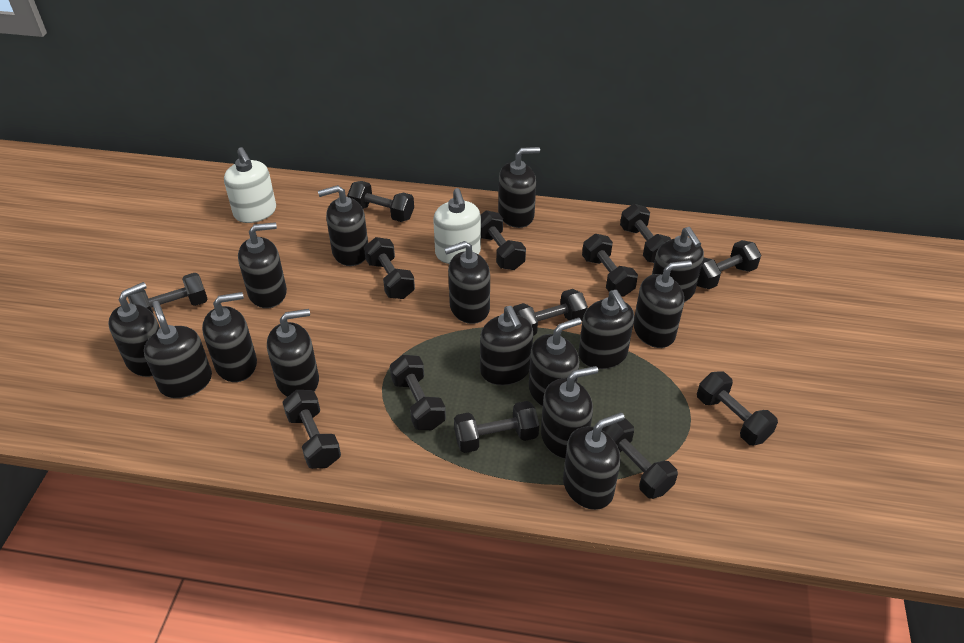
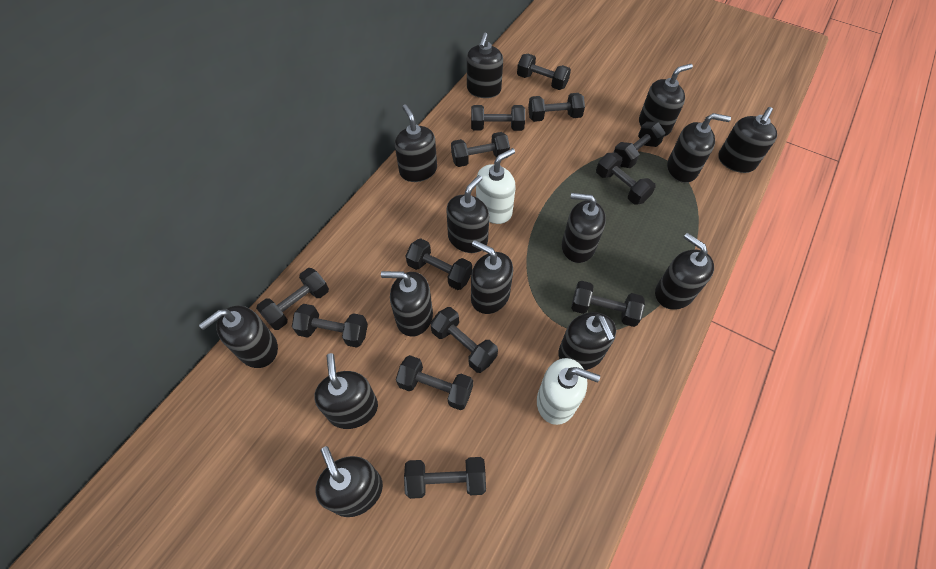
black soap dispenser: 15 -> 14

